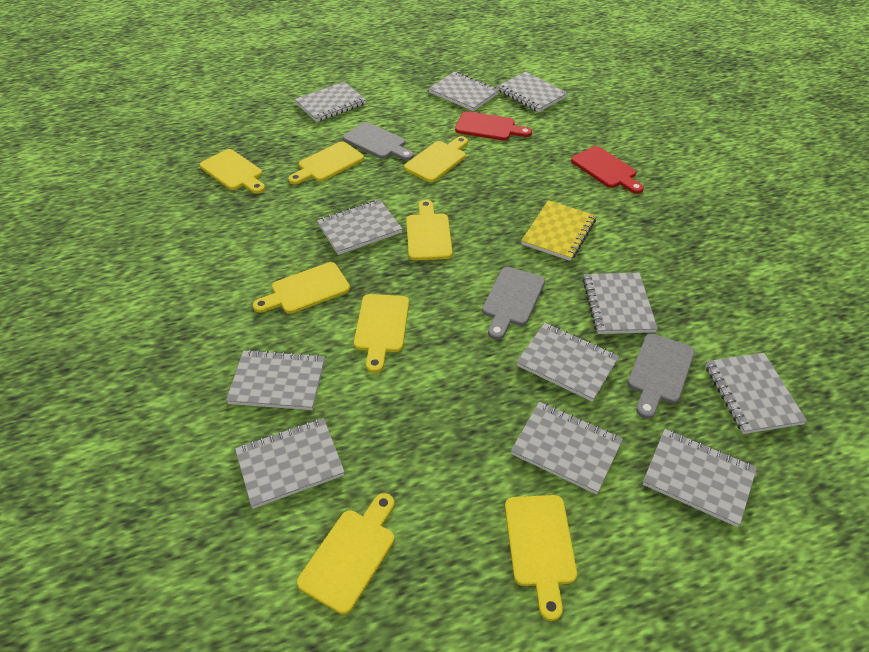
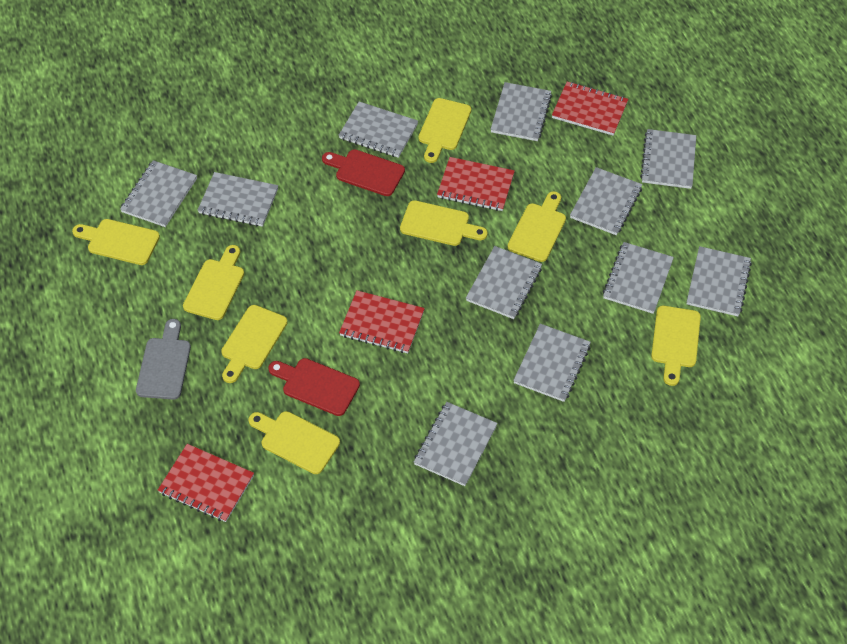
grey cutting board: 3 -> 1
red notebook: 0 -> 4
yellow notebook: 1 -> 0

